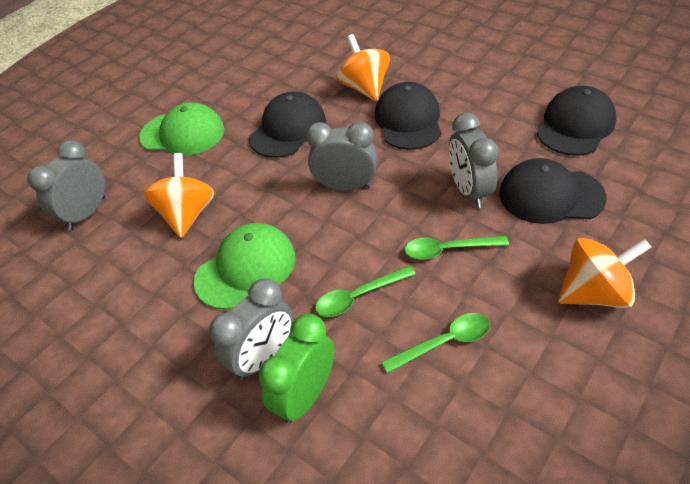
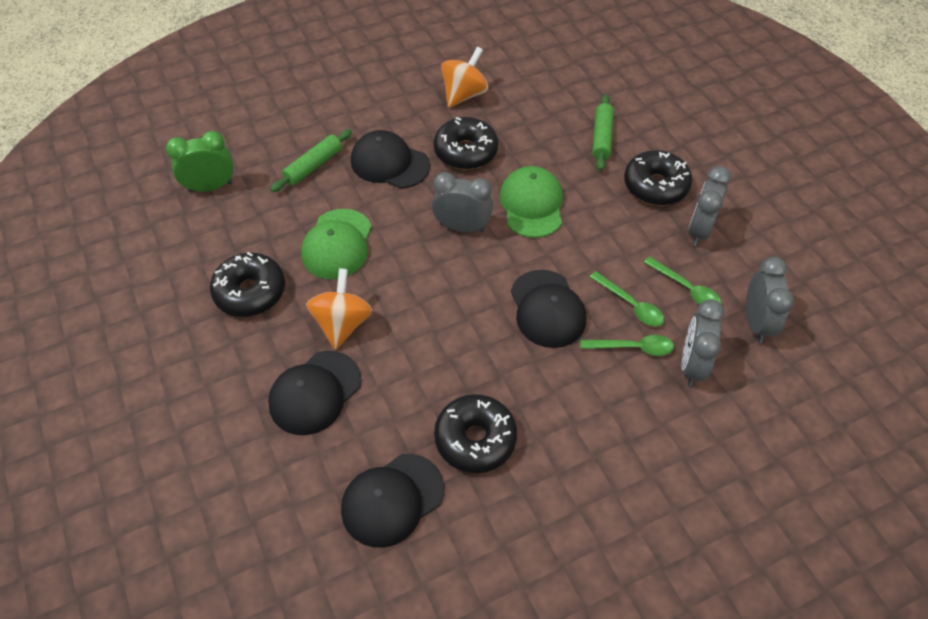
black donut: 0 -> 4
green rolling pin: 0 -> 2
orange spinning top: 3 -> 2

